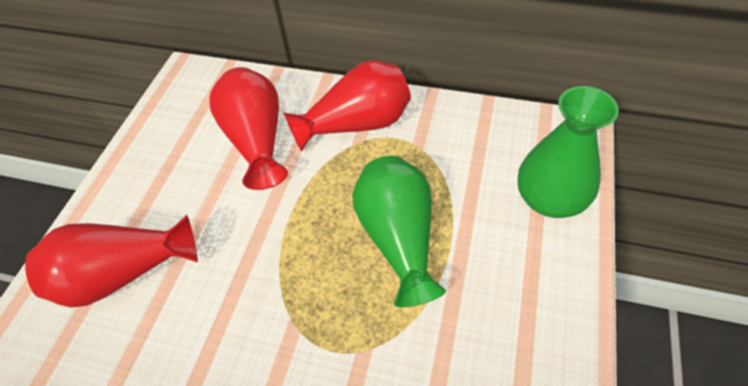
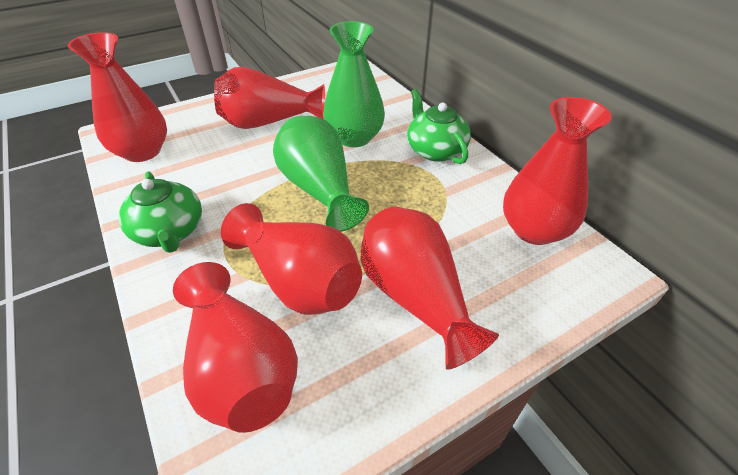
green teapot: 0 -> 2
red vase: 3 -> 6

